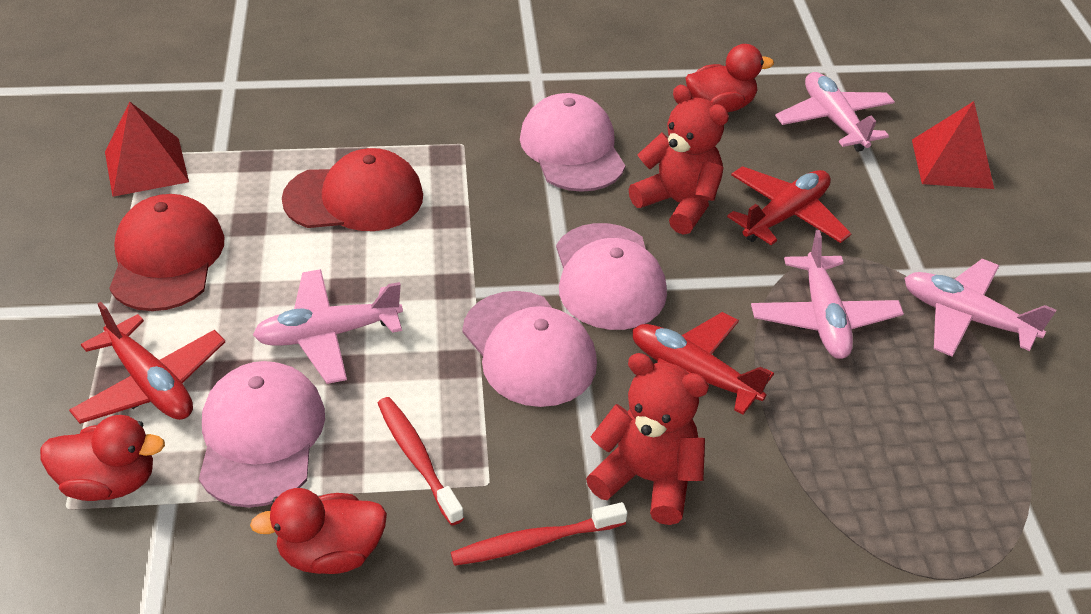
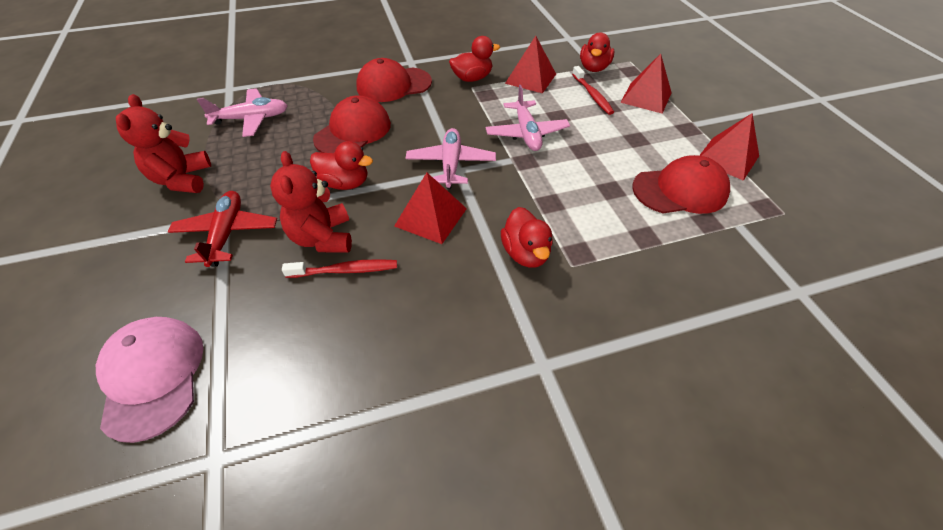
pink cap: 4 -> 1
pink plane: 4 -> 3
red cap: 2 -> 3
red duck: 3 -> 4
red plane: 3 -> 1
red pyramid: 2 -> 4

